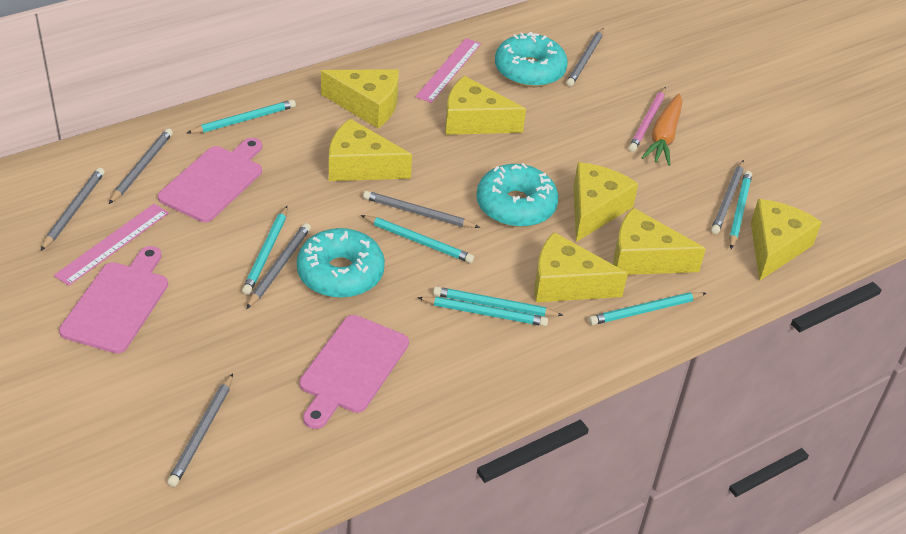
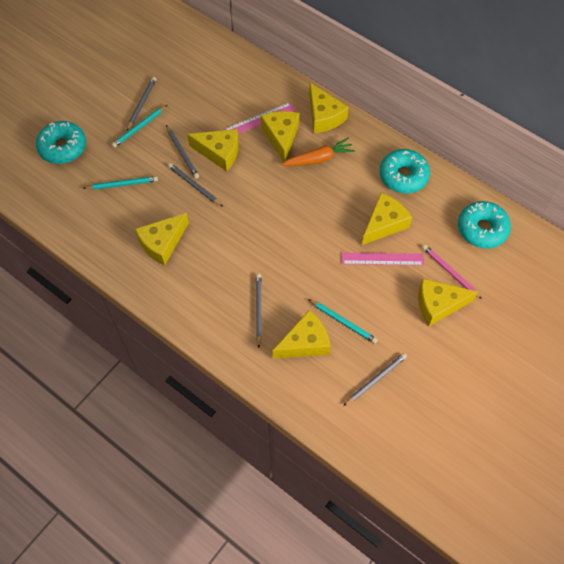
grey pencil: 7 -> 5
pink cutting board: 3 -> 0
turquoise pencil: 7 -> 3

